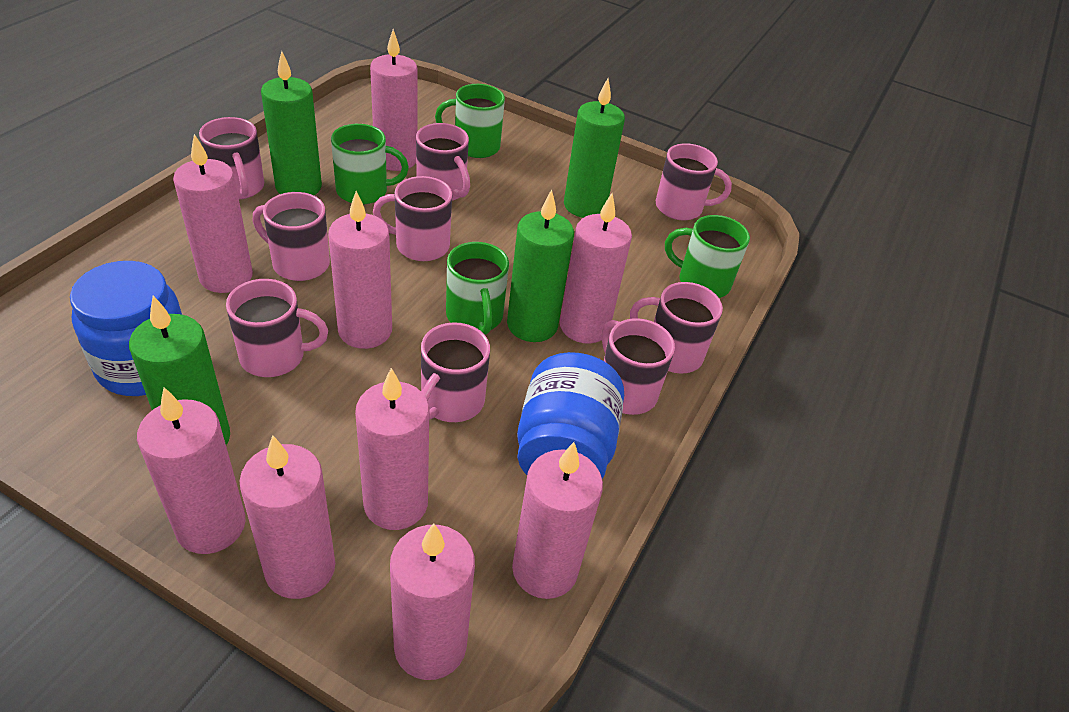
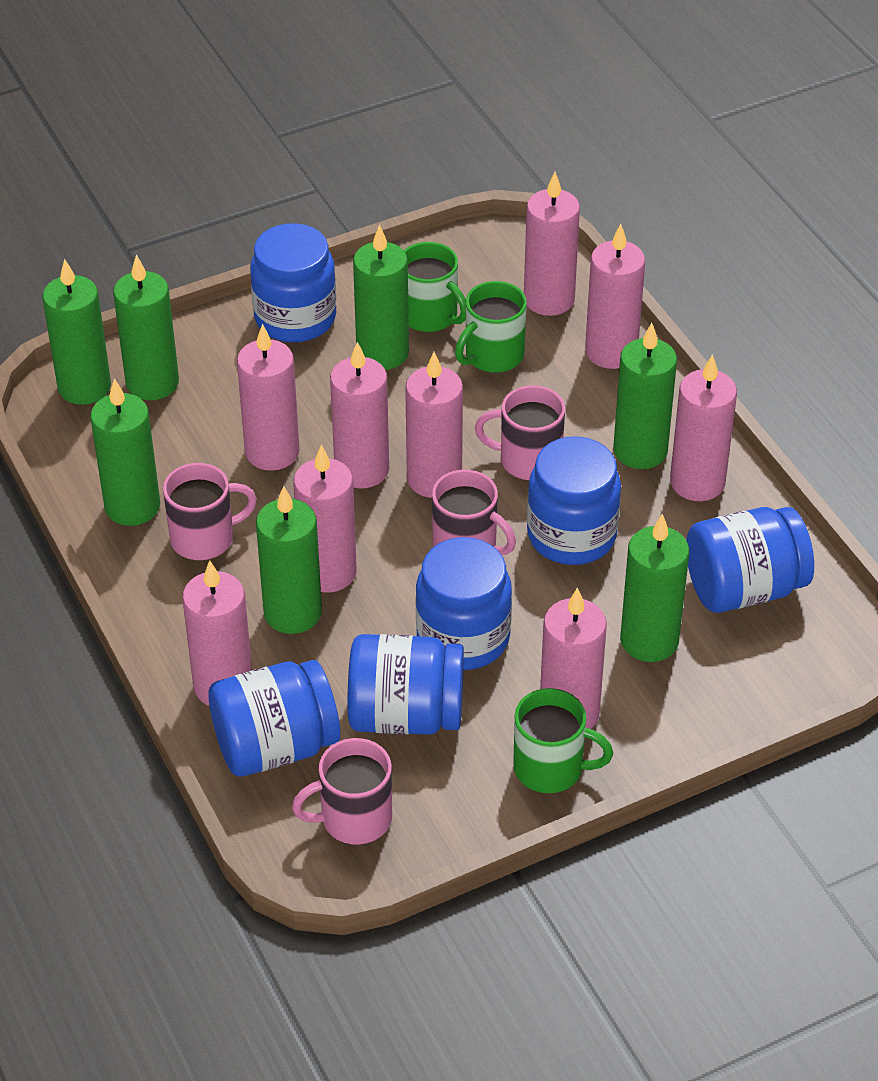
blue jar: 2 -> 6
green candle: 4 -> 7
green mug: 4 -> 3
pink mug: 9 -> 4

